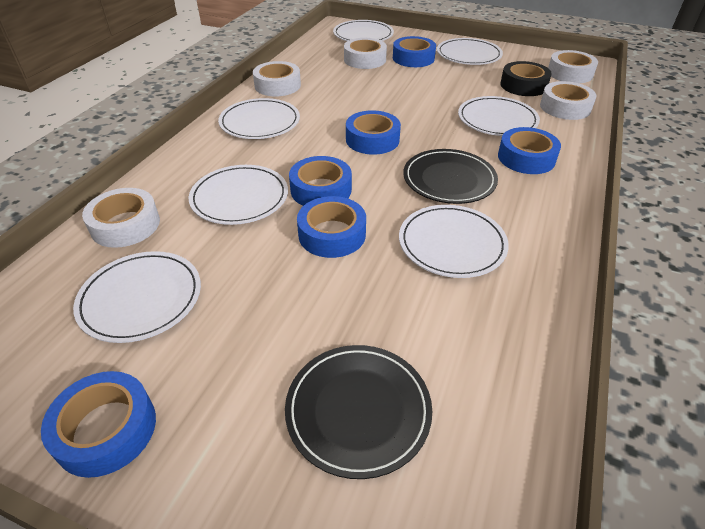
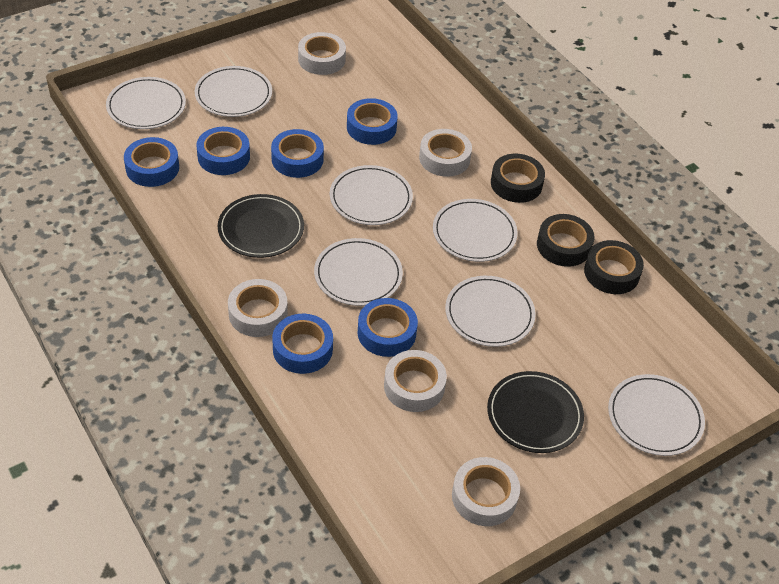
black tape: 1 -> 3

